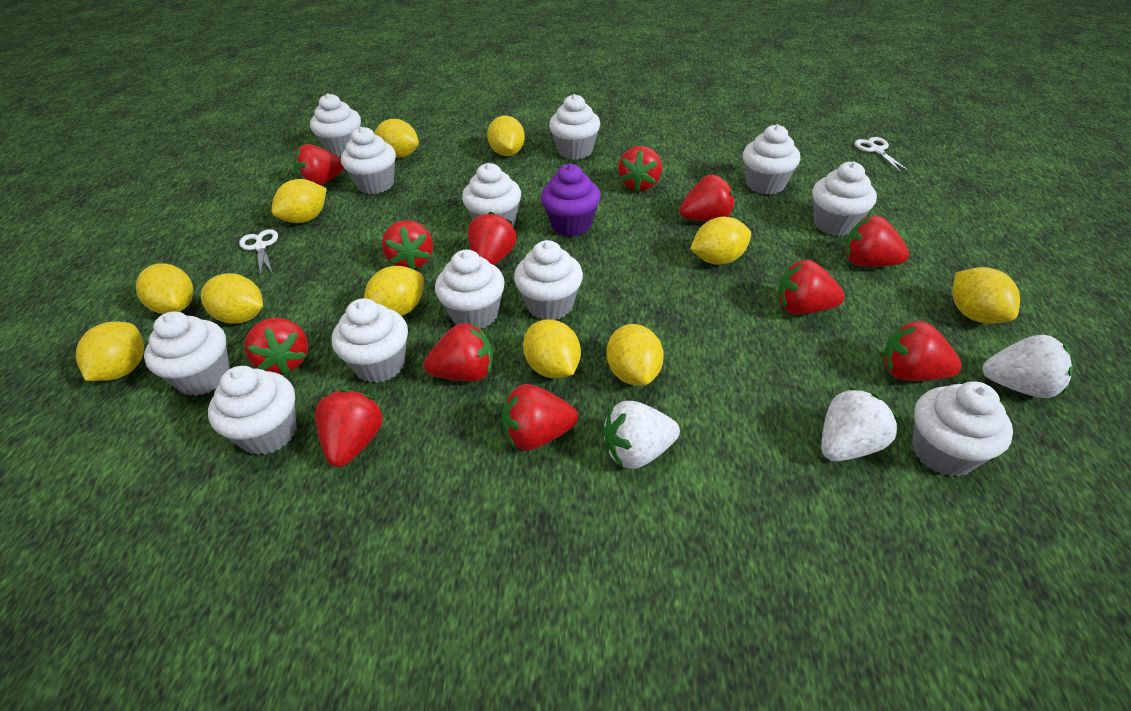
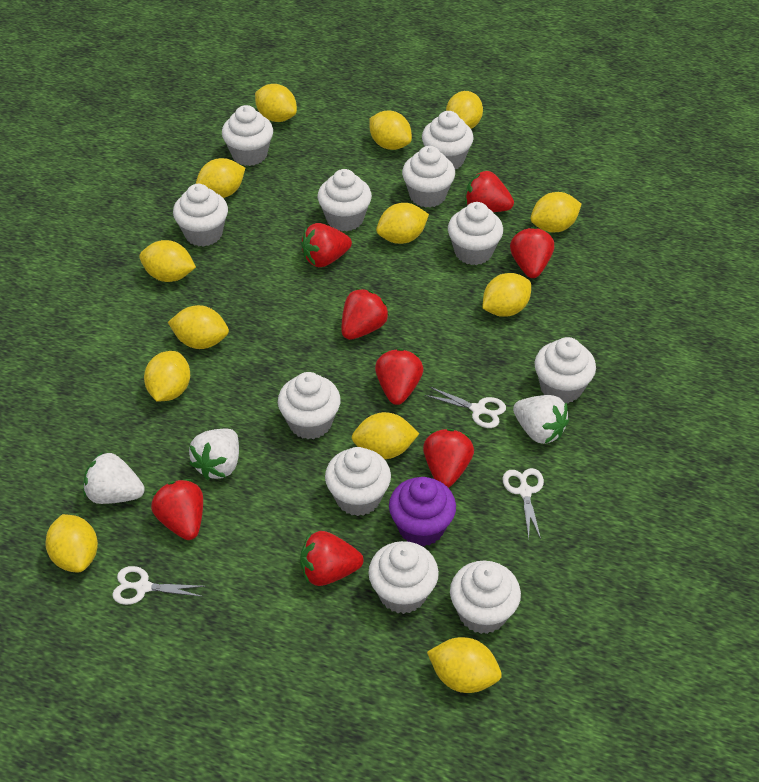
red strawberry: 12 -> 8
white cupcake: 12 -> 11
white scissors: 2 -> 3
yellow lemon: 11 -> 13

